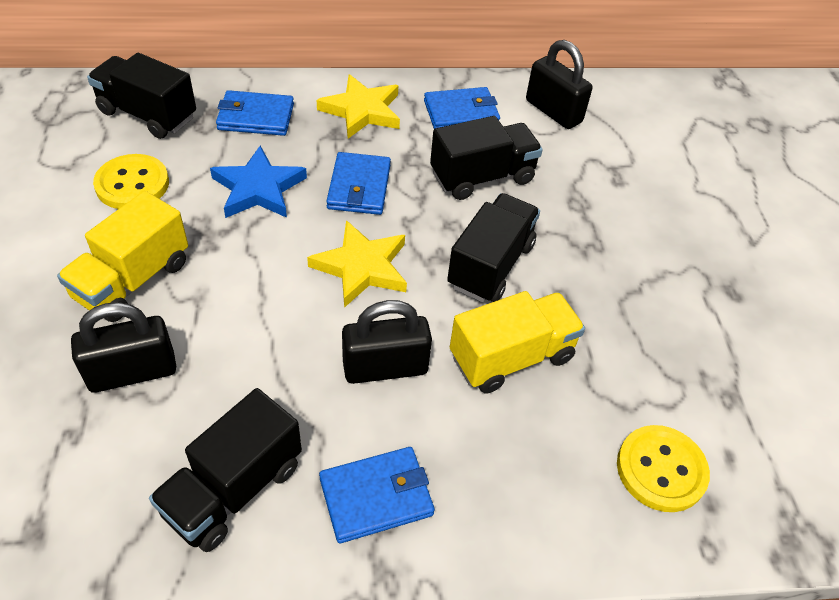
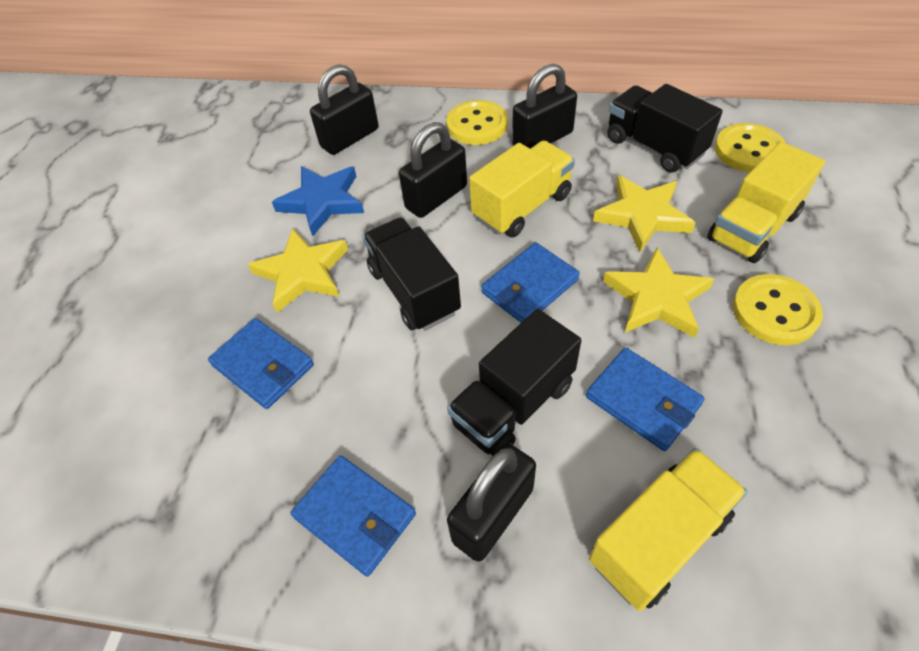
black padlock: 3 -> 4
black truck: 4 -> 3
yellow button: 2 -> 3
yellow star: 2 -> 3
yellow truck: 2 -> 3

